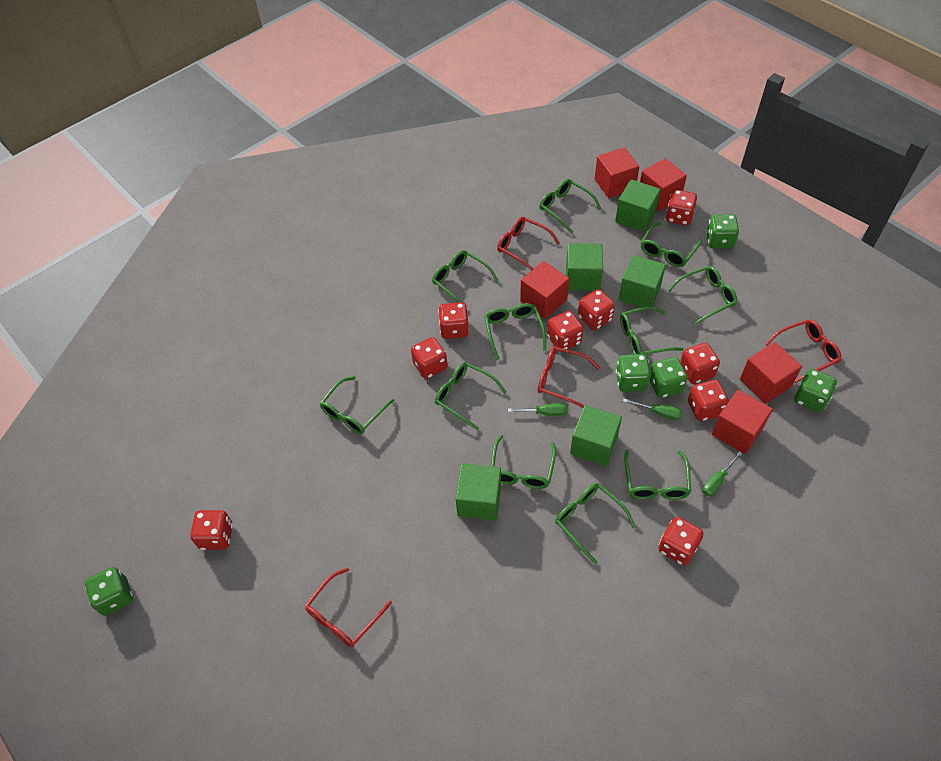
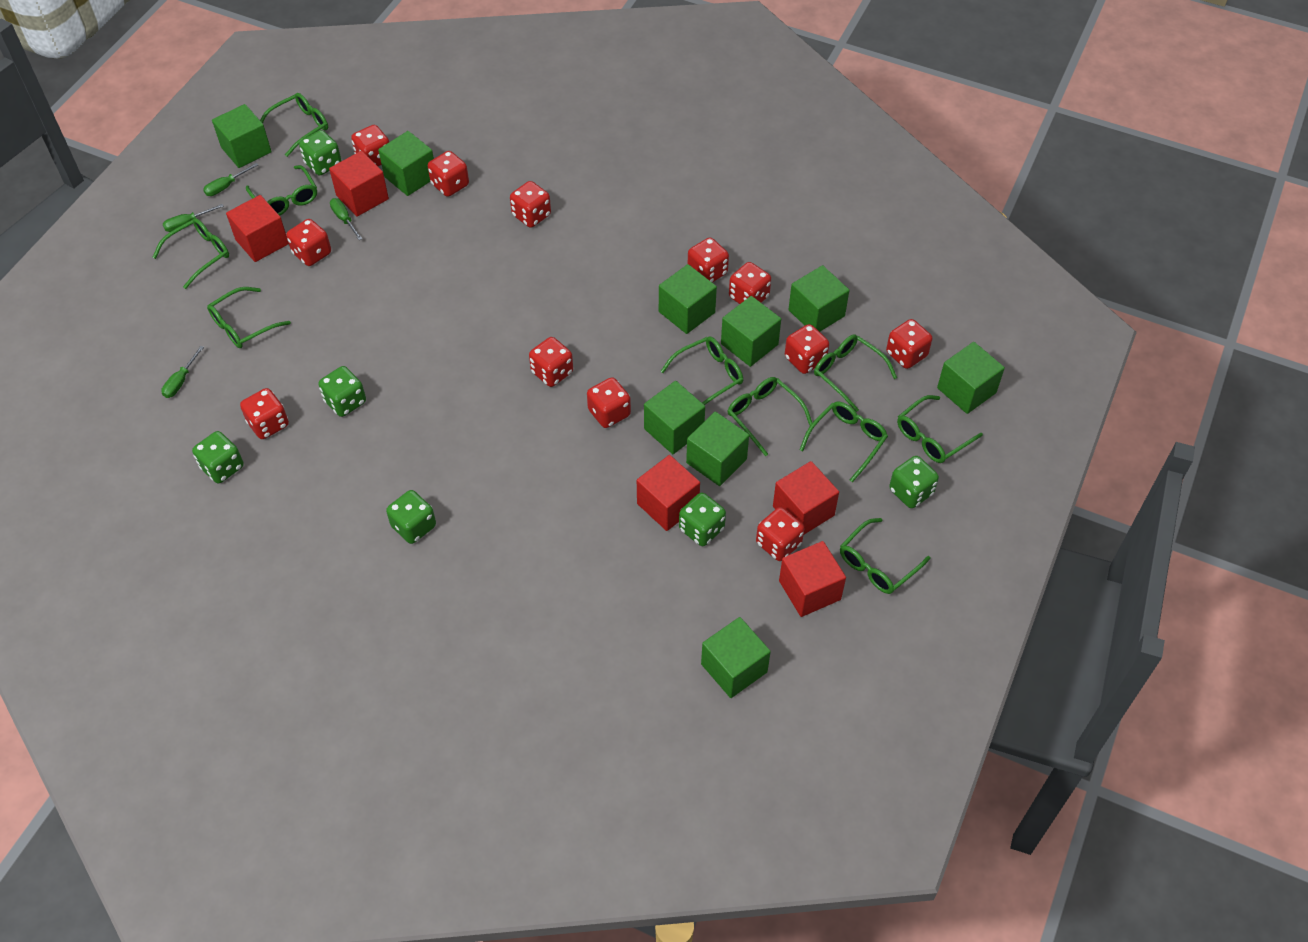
green cube: 5 -> 9
green dice: 5 -> 6
green glasses: 11 -> 10
green screwdriver: 3 -> 4
red dice: 9 -> 12
red glasses: 4 -> 0

